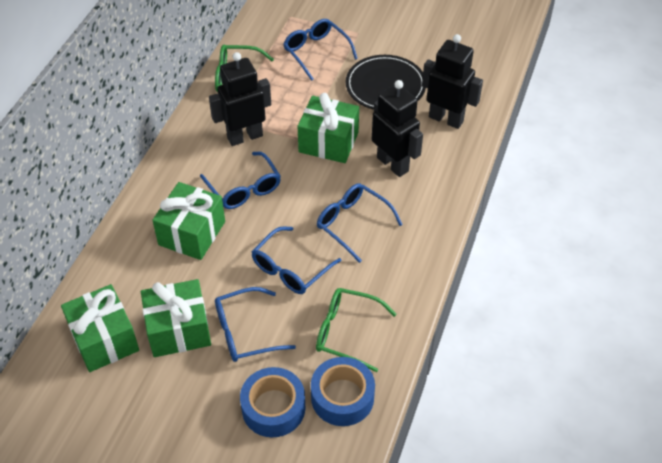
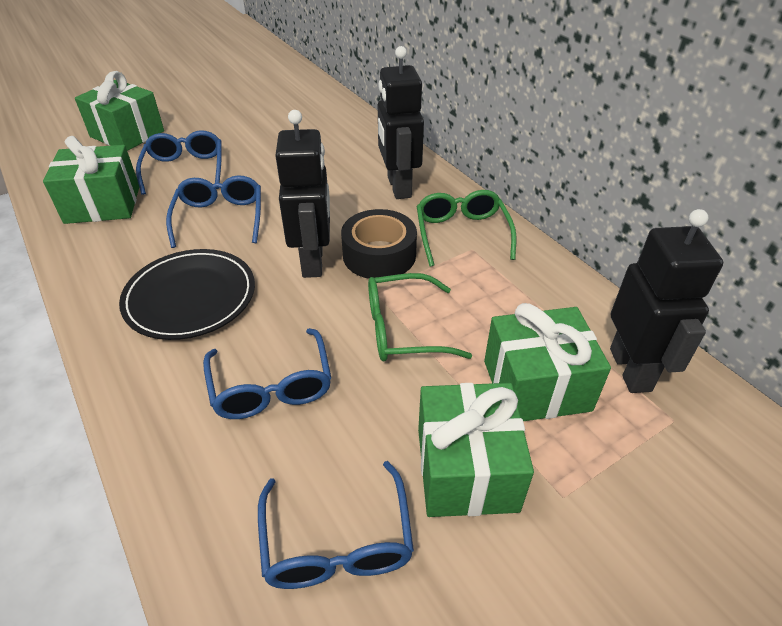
black tape: 0 -> 1
blue glasses: 5 -> 4
blue tape: 2 -> 0

